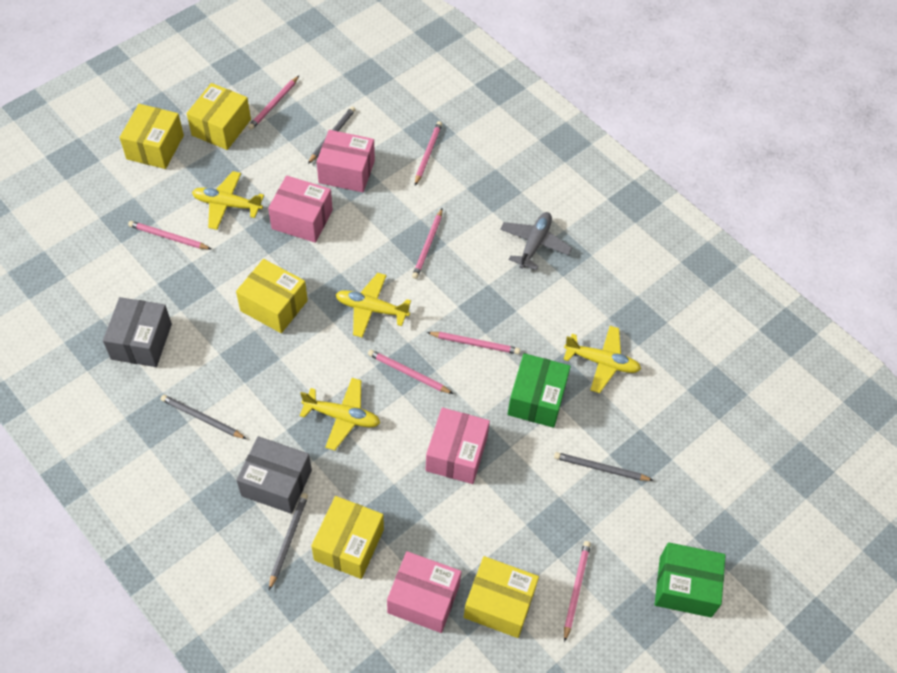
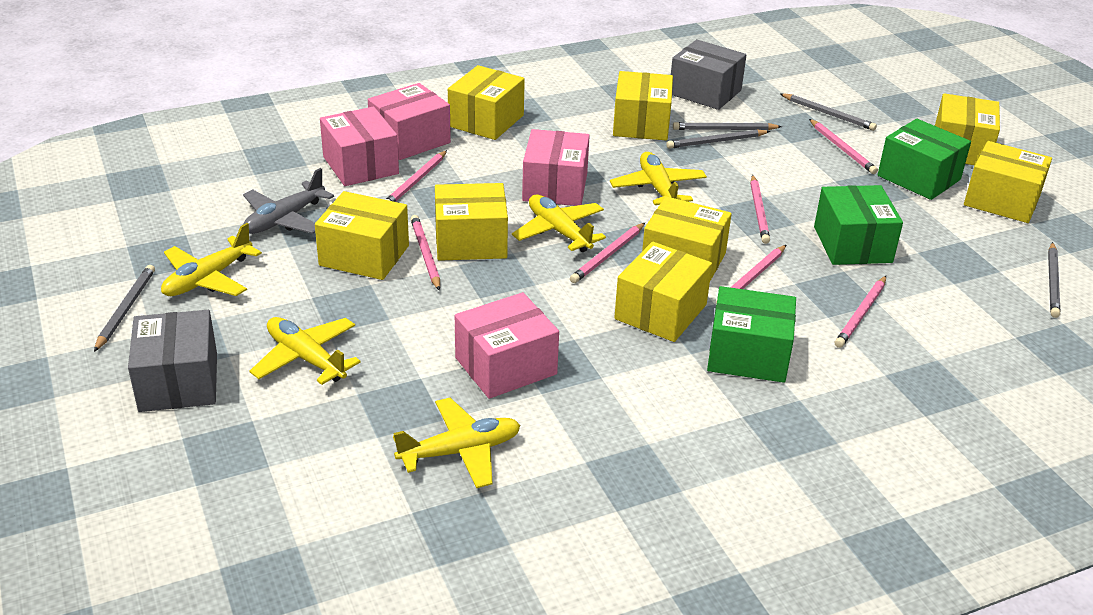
green box: 2 -> 3
grey pencil: 4 -> 5
yellow box: 5 -> 8
yellow plane: 4 -> 5

